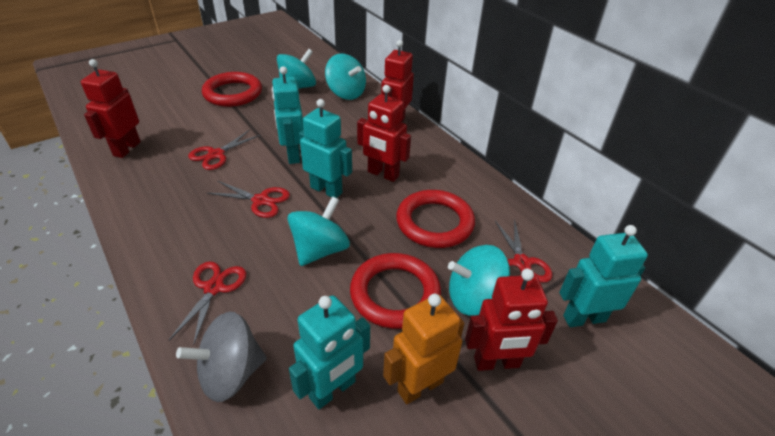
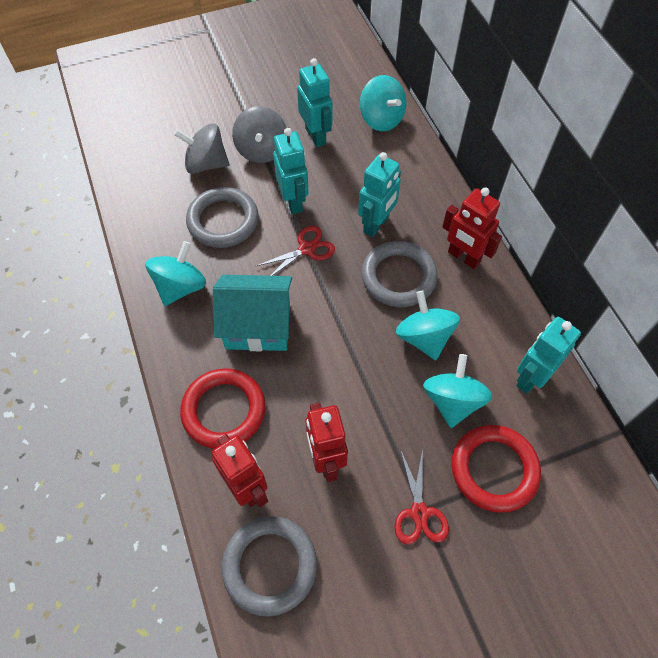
grey ring: 0 -> 3
grey spinning top: 1 -> 2
orange robot: 1 -> 0
red ring: 3 -> 2
red robot: 4 -> 3
red scissors: 4 -> 2
turquoise house: 0 -> 1

